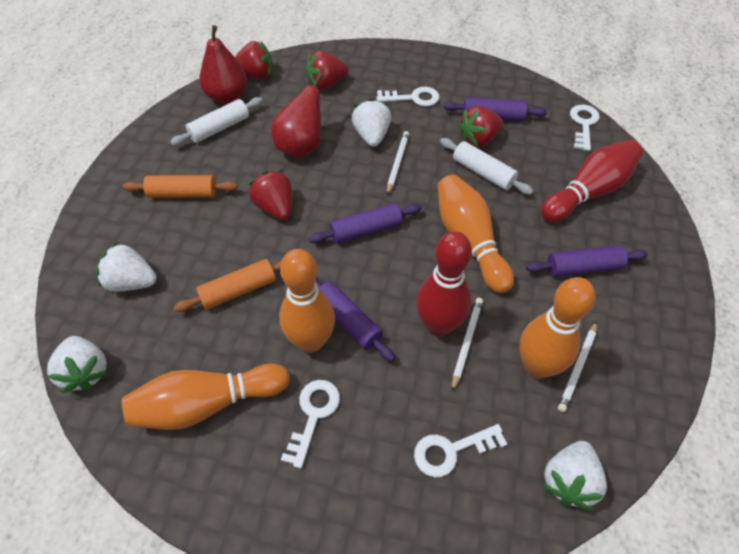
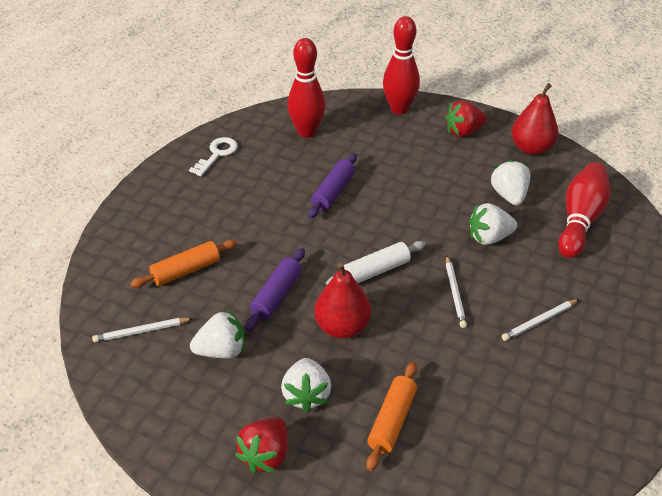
orange bowling pin: 4 -> 0
purple rolling pin: 4 -> 2
red bowling pin: 2 -> 3
red strawberry: 4 -> 2
white key: 4 -> 1
white rolling pin: 2 -> 1

